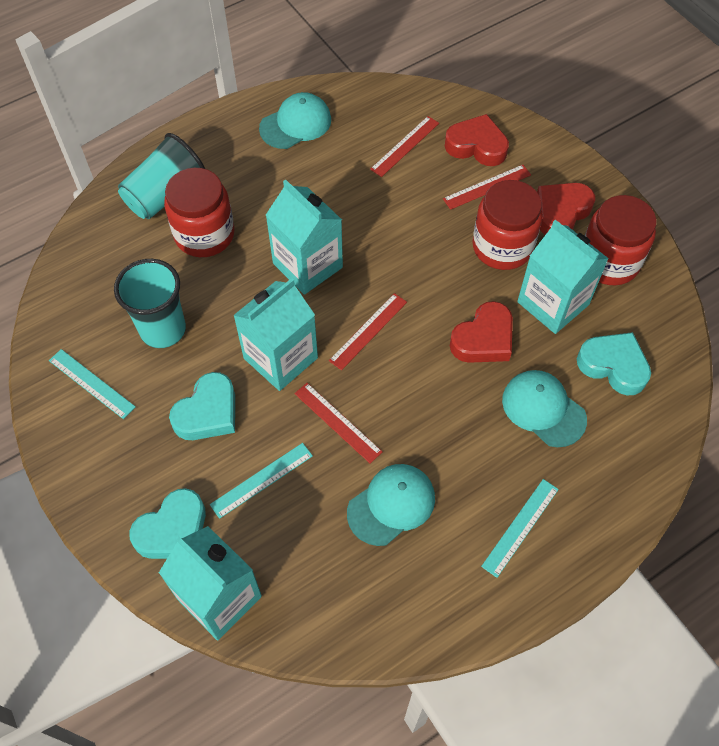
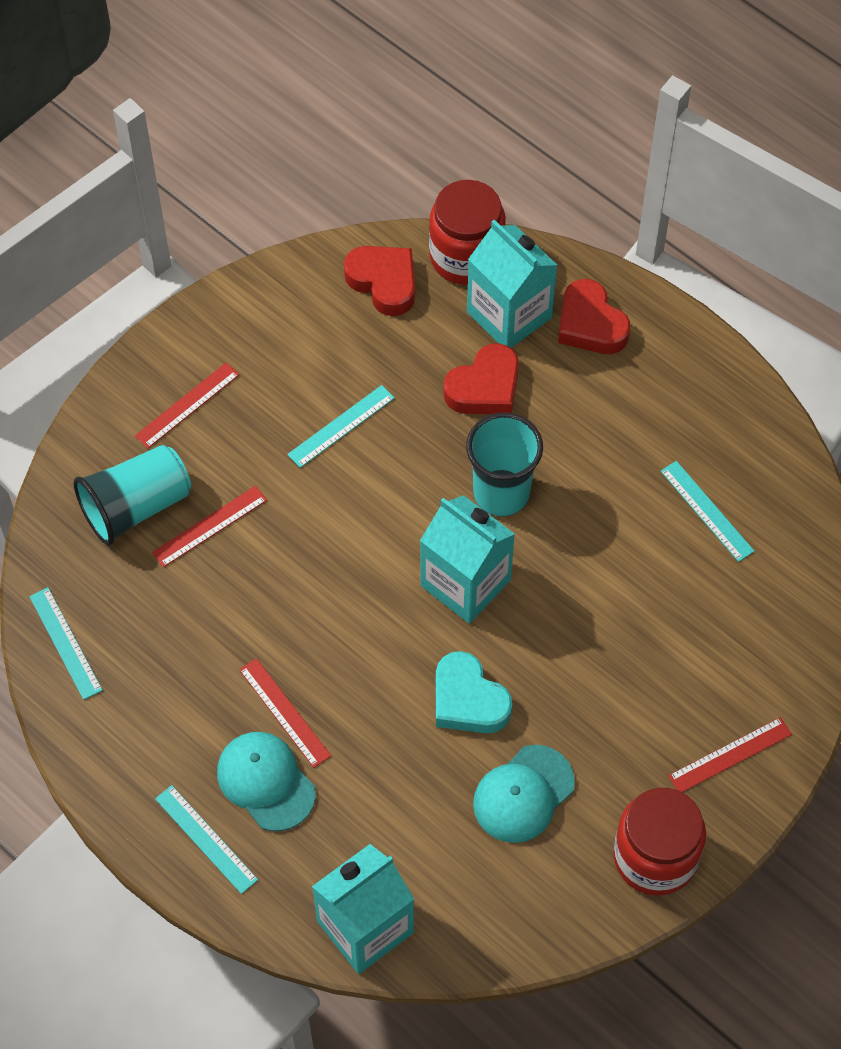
red jar: 3 -> 2
turquoise cap: 3 -> 2
turquoise carton: 4 -> 3
turquoise heart: 3 -> 1
turquoise ruler: 3 -> 4

